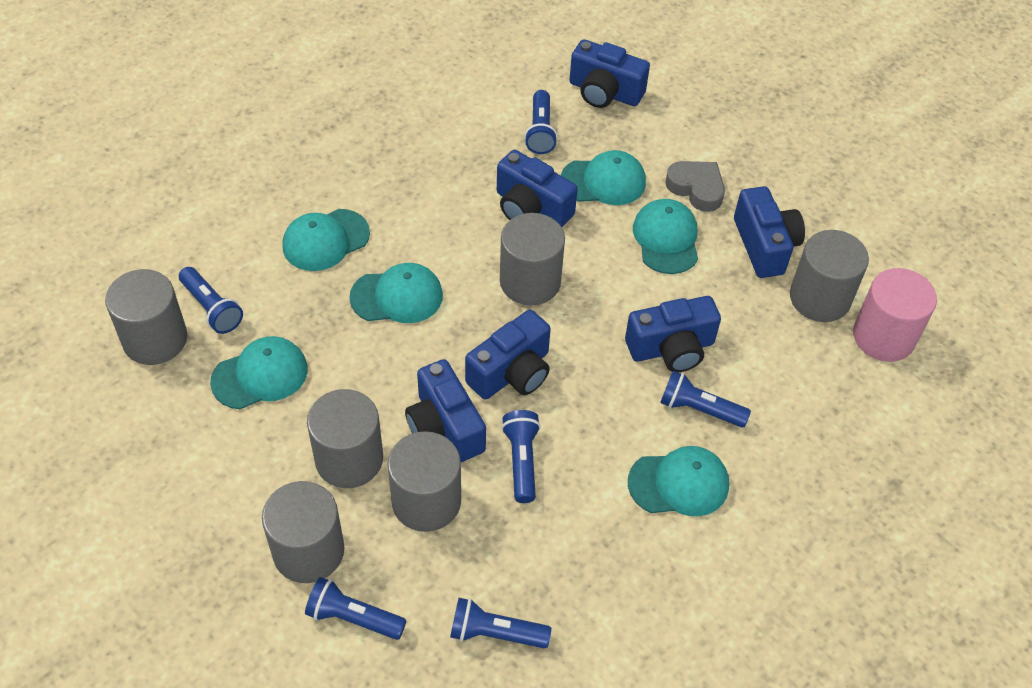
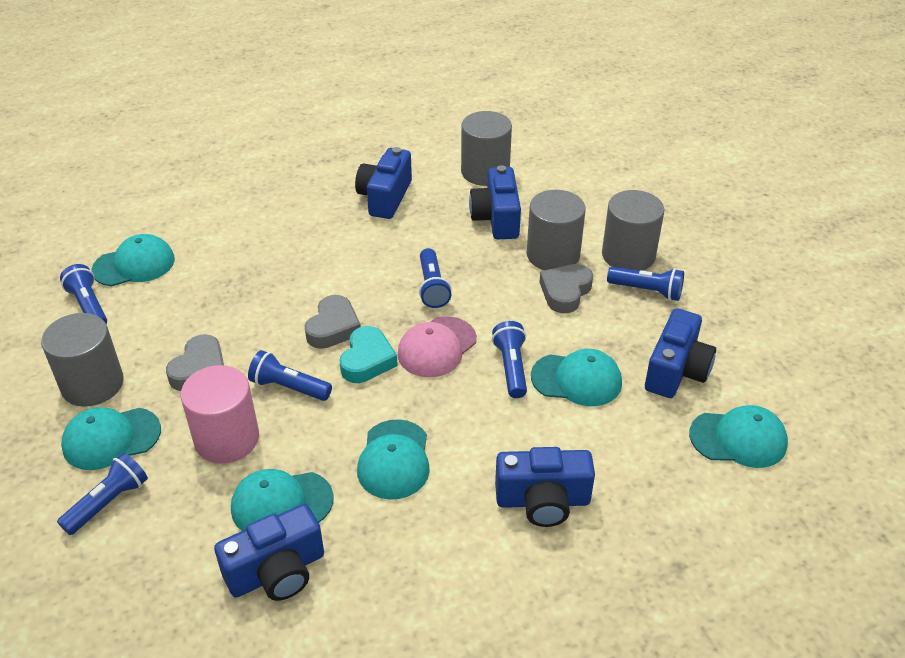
blue camera: 6 -> 5
grey cylinder: 6 -> 4
grey heart: 1 -> 3
pink cap: 0 -> 1
turquoise heart: 0 -> 1

